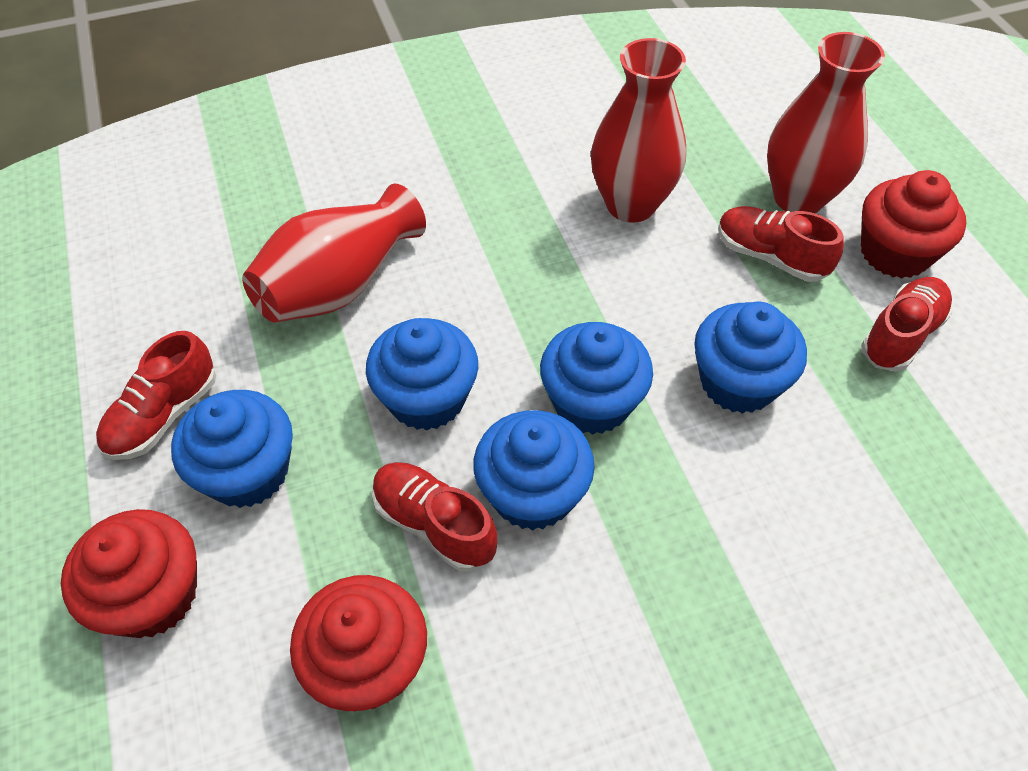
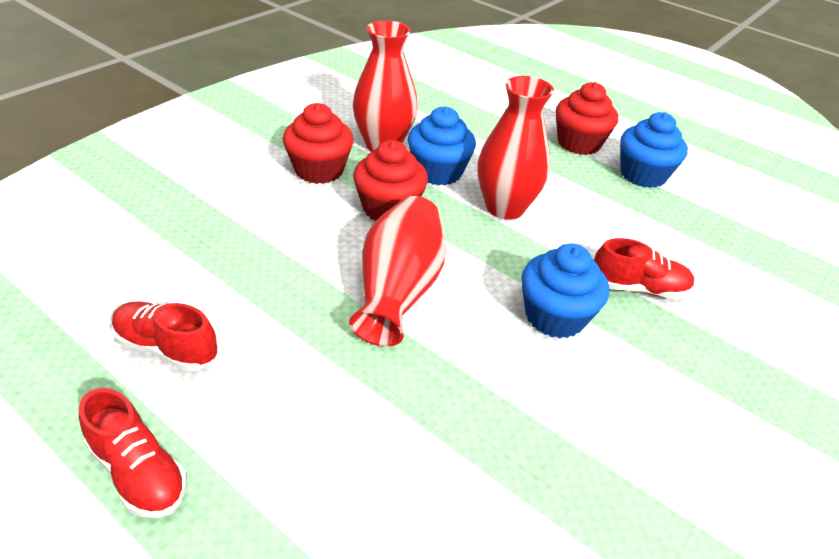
blue cupcake: 5 -> 3
red shoe: 4 -> 3

